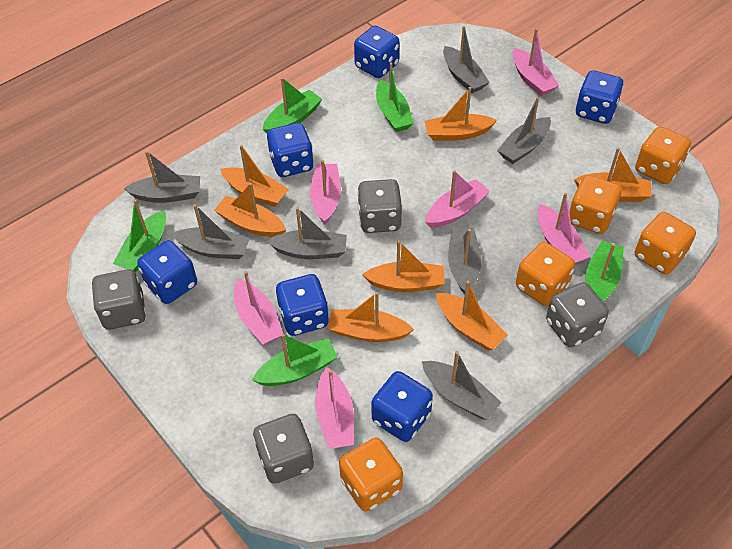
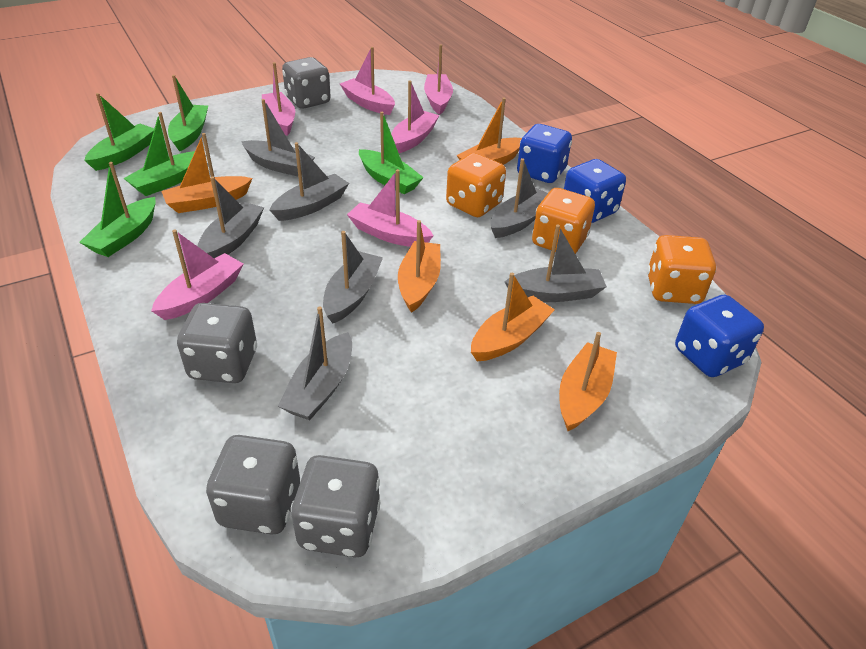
blue dice: 6 -> 3
orange boat: 7 -> 5
orange dice: 5 -> 3

